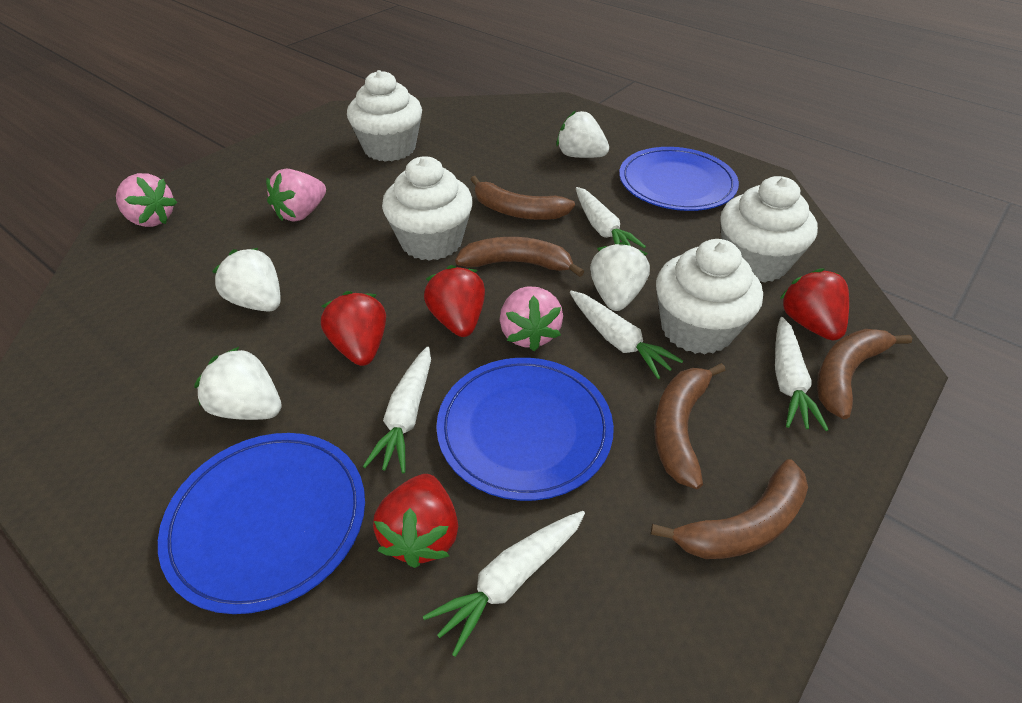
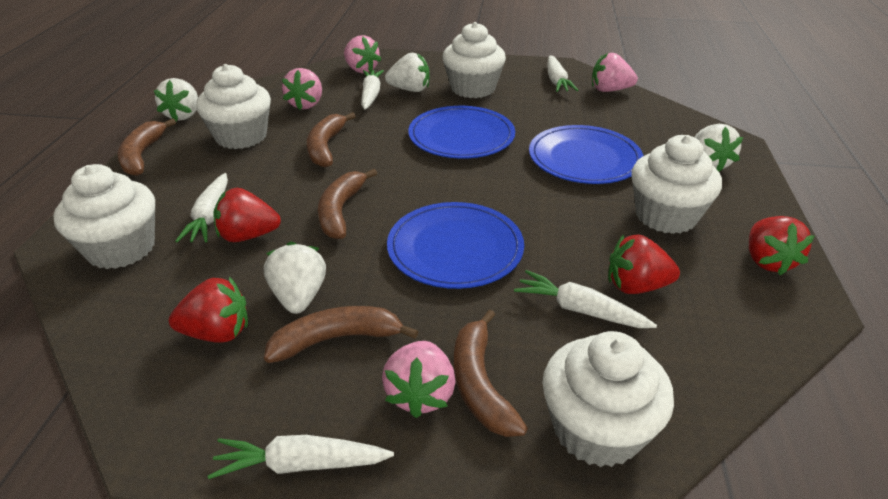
pink strawberry: 3 -> 4
white cupcake: 4 -> 5

